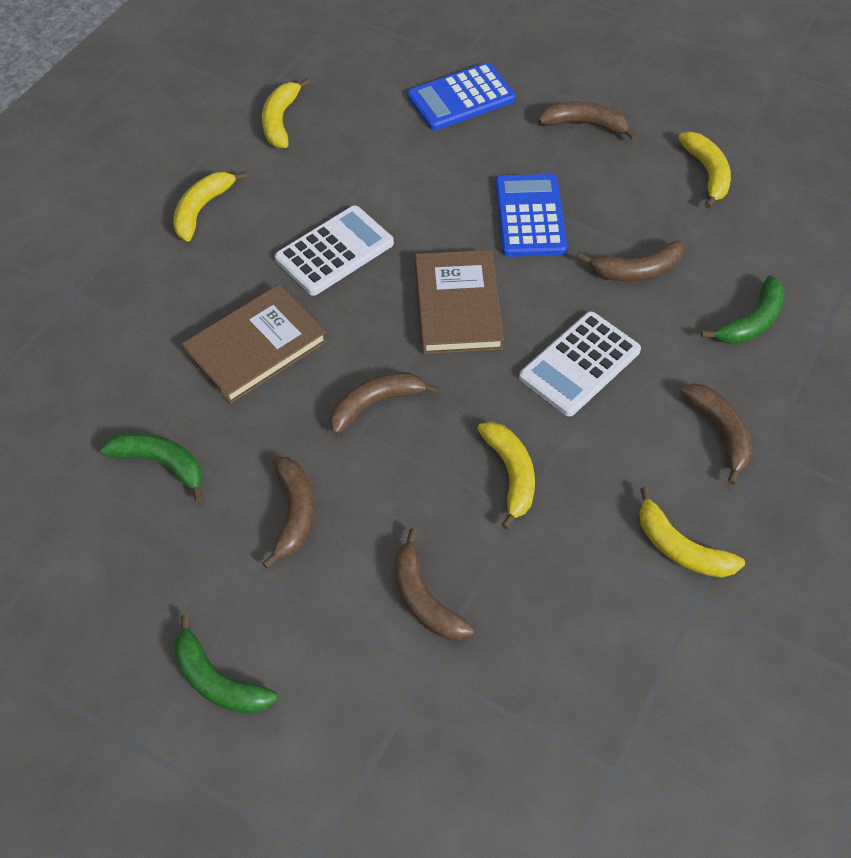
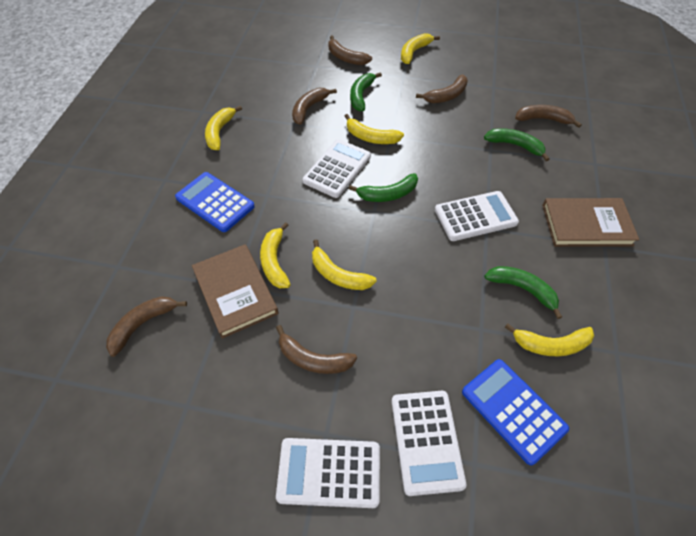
green banana: 3 -> 4
white calculator: 2 -> 4
yellow banana: 5 -> 6

